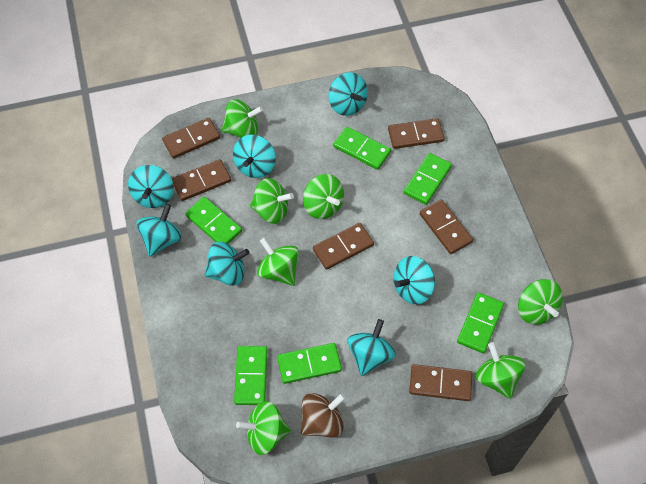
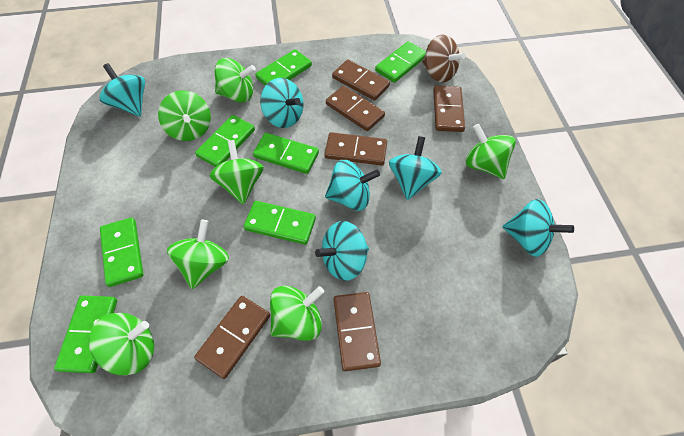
green domino: 6 -> 7
turquoise spinning top: 7 -> 6

